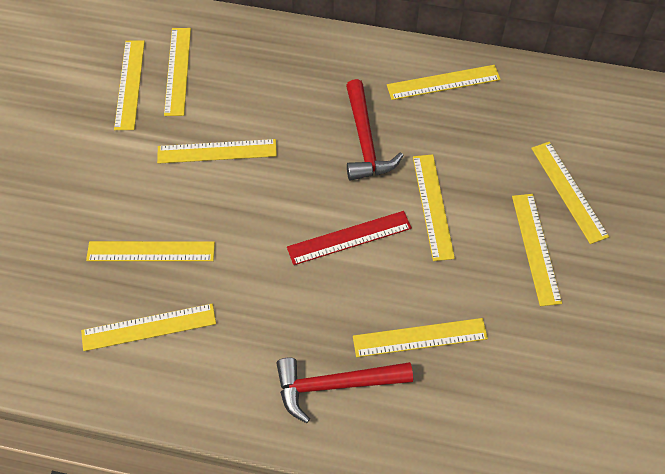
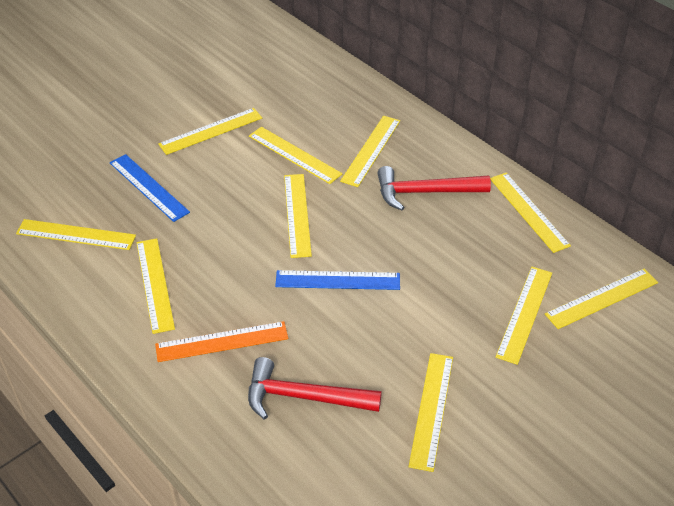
blue ruler: 0 -> 2
orange ruler: 0 -> 1
red ruler: 1 -> 0

